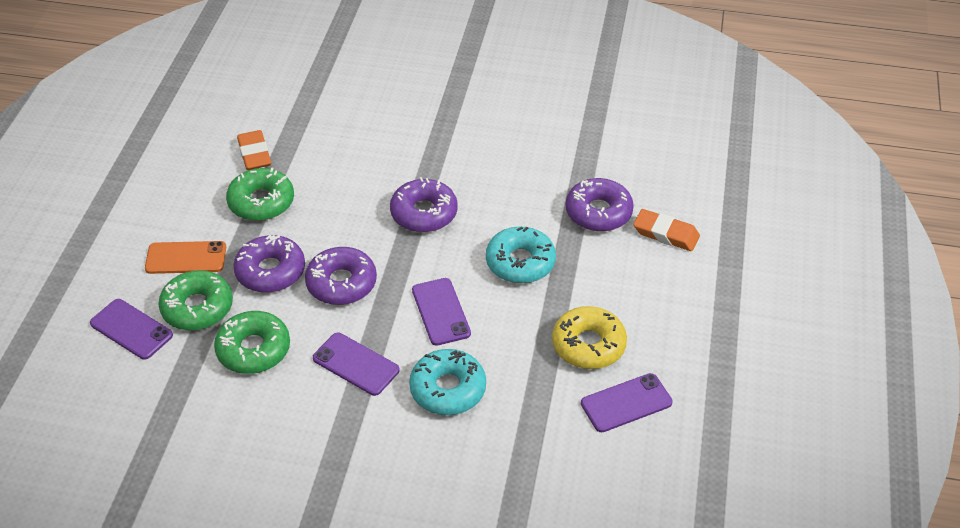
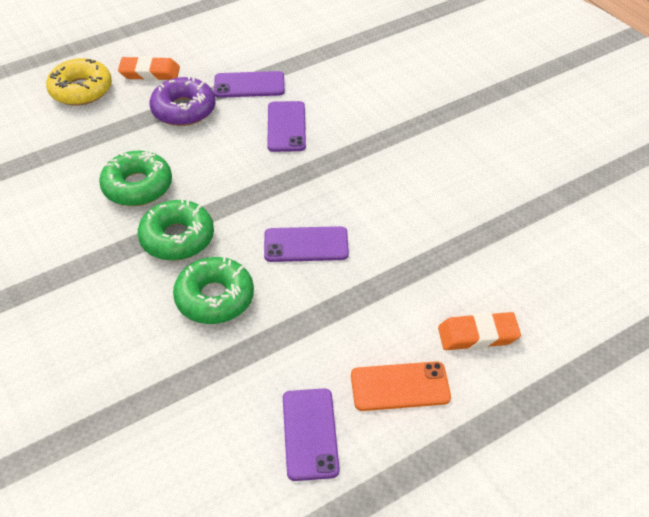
purple donut: 4 -> 1
turquoise donut: 2 -> 0

